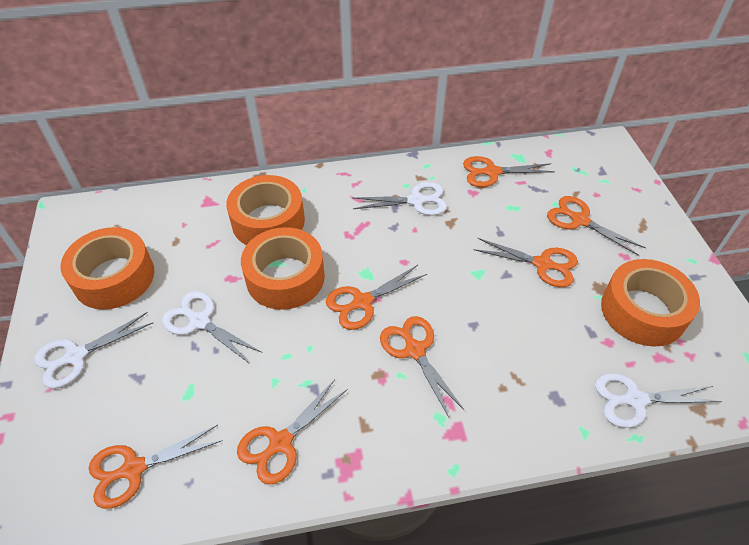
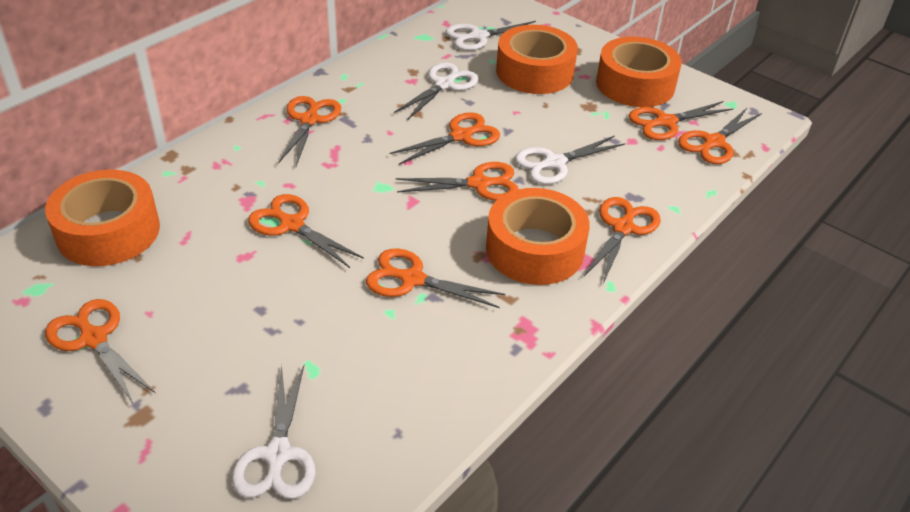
orange scissors: 7 -> 9

